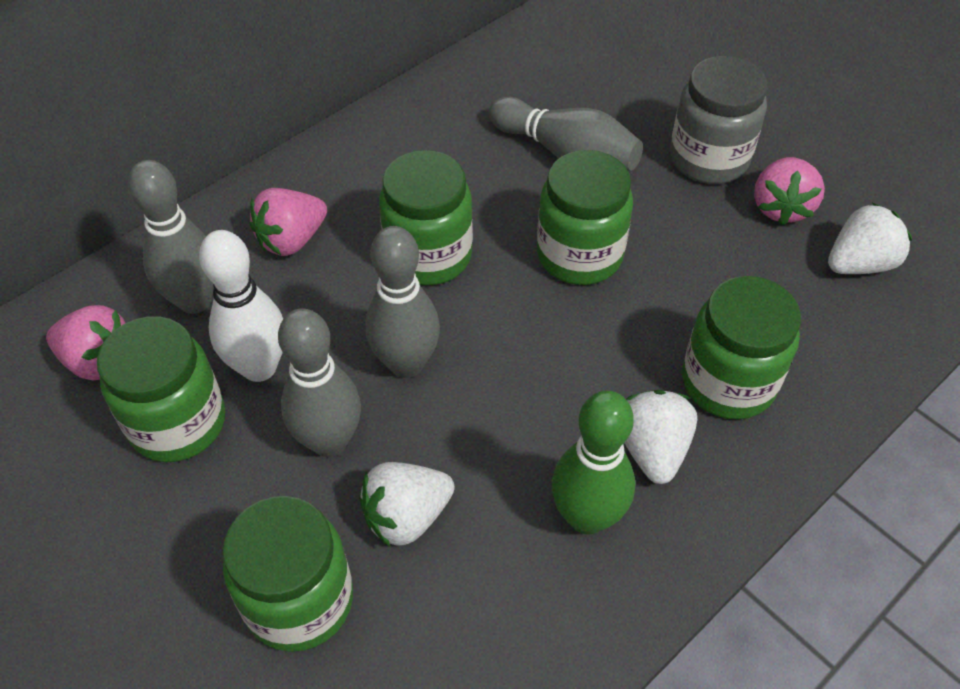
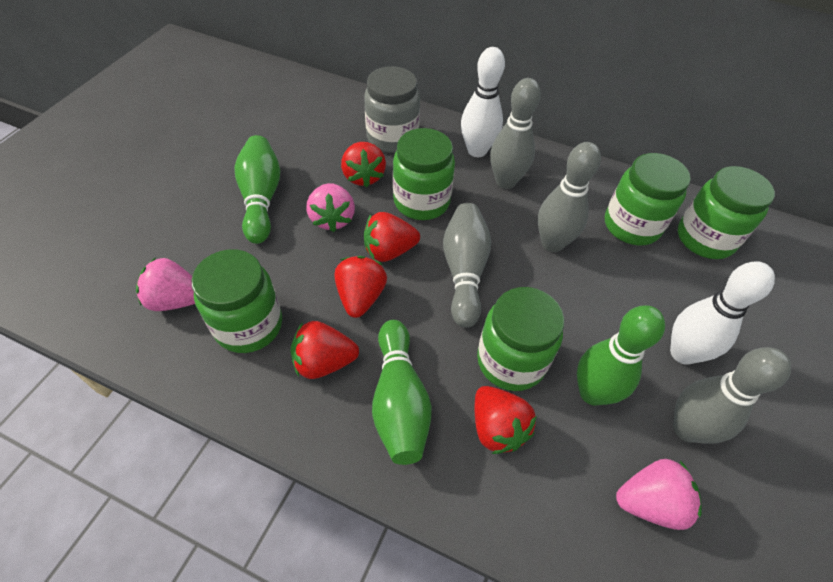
green bowling pin: 1 -> 3
red strawberry: 0 -> 5
white bowling pin: 1 -> 2
white strawberry: 3 -> 0

